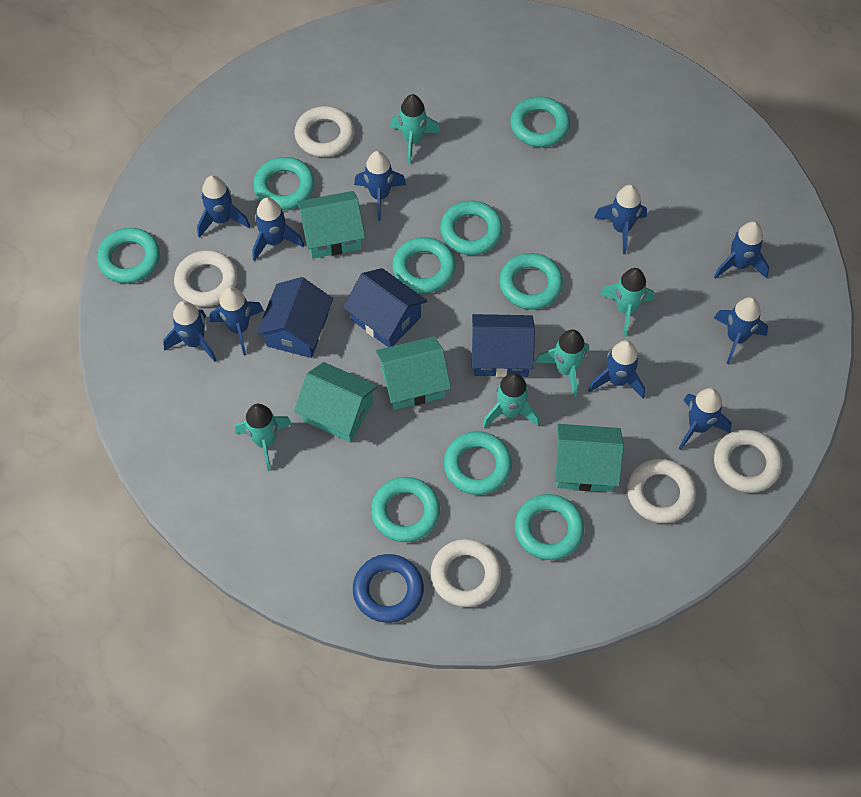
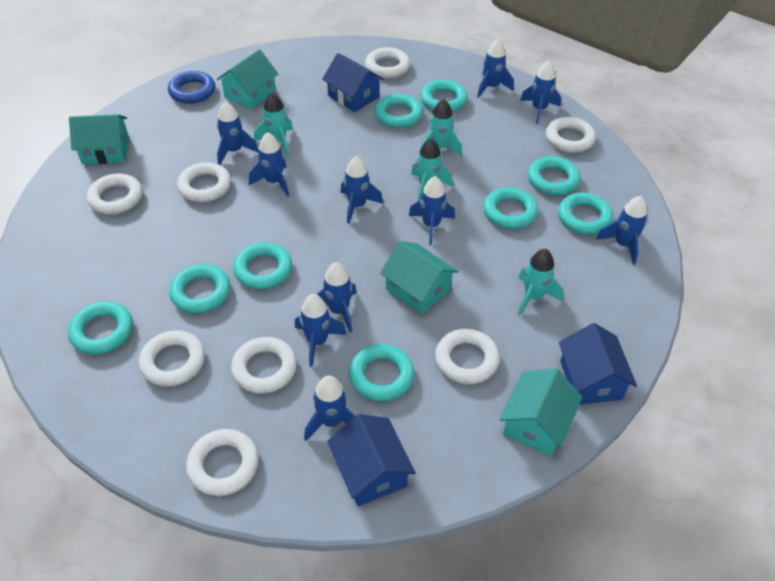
turquoise rocket: 5 -> 4
white ring: 5 -> 8

